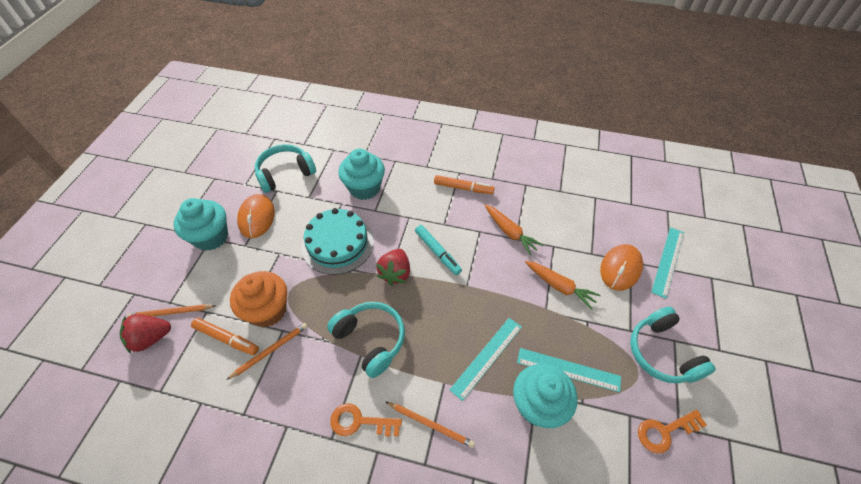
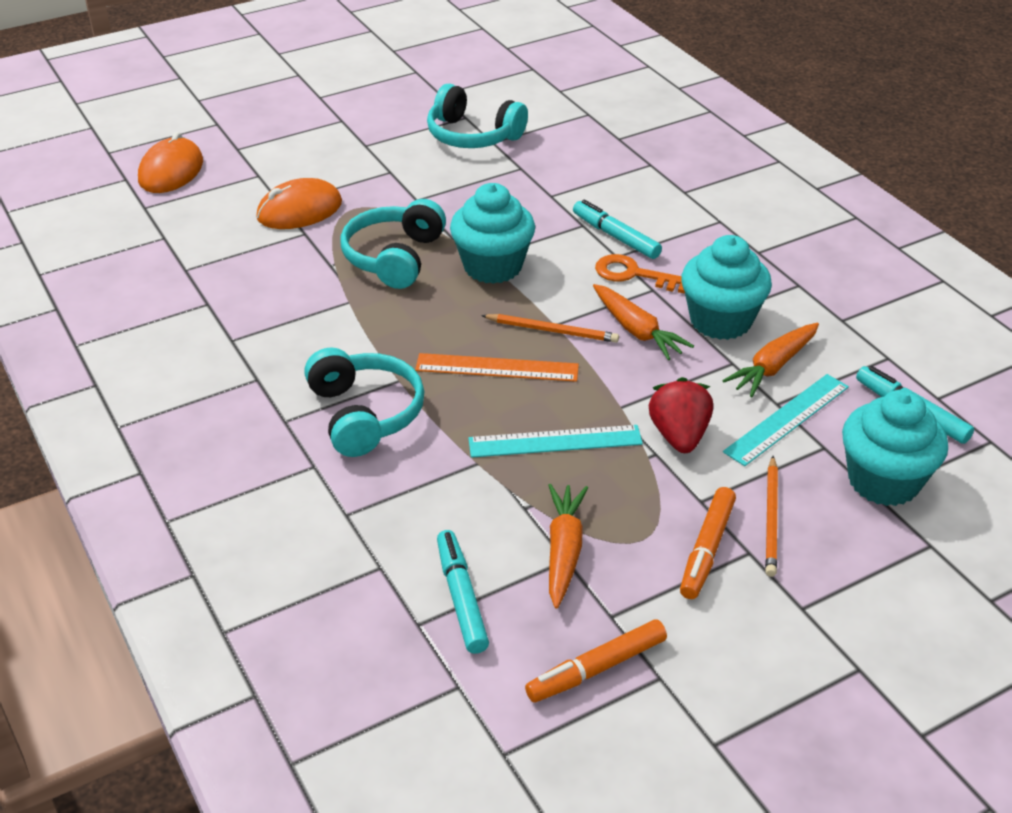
orange carrot: 2 -> 3
orange cupcake: 1 -> 0
orange key: 2 -> 1
orange pencil: 3 -> 2
orange ruler: 0 -> 1
red strawberry: 2 -> 1
turquoise cake: 1 -> 0
turquoise marker: 1 -> 3
turquoise ruler: 3 -> 2

